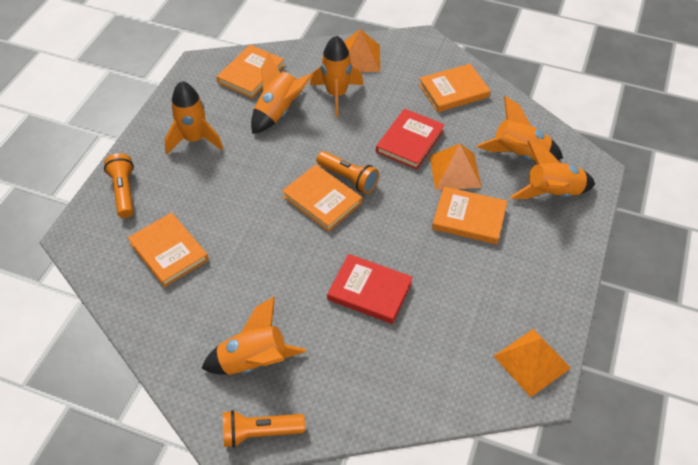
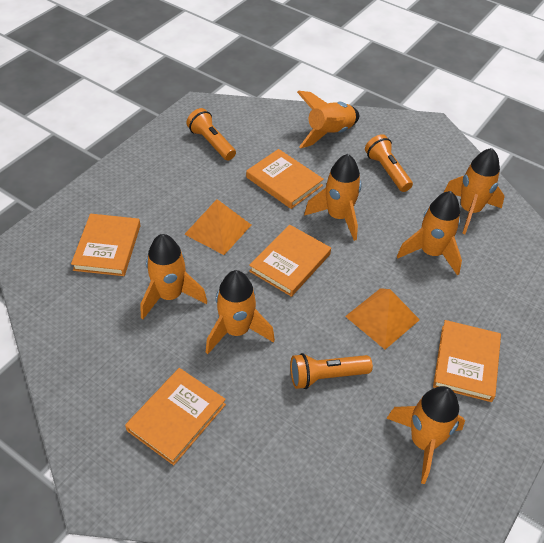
orange pyramid: 3 -> 2
orange rocket: 6 -> 7
red book: 2 -> 0

